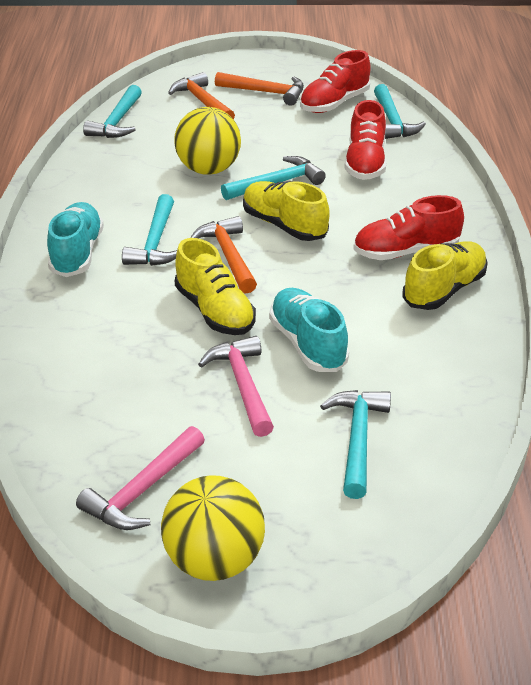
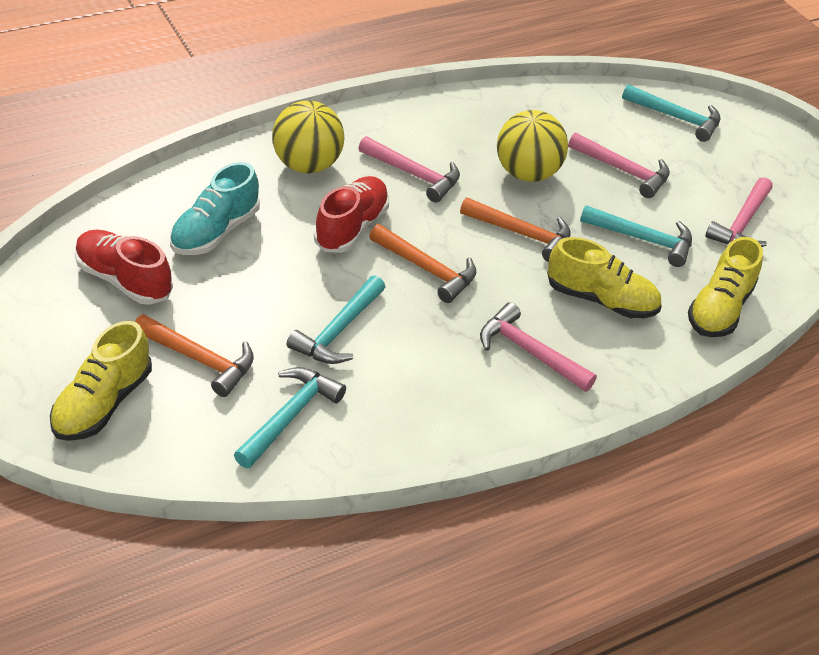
pink hammer: 2 -> 4
red shoe: 3 -> 2
turquoise hammer: 5 -> 4
turquoise shoe: 2 -> 1

